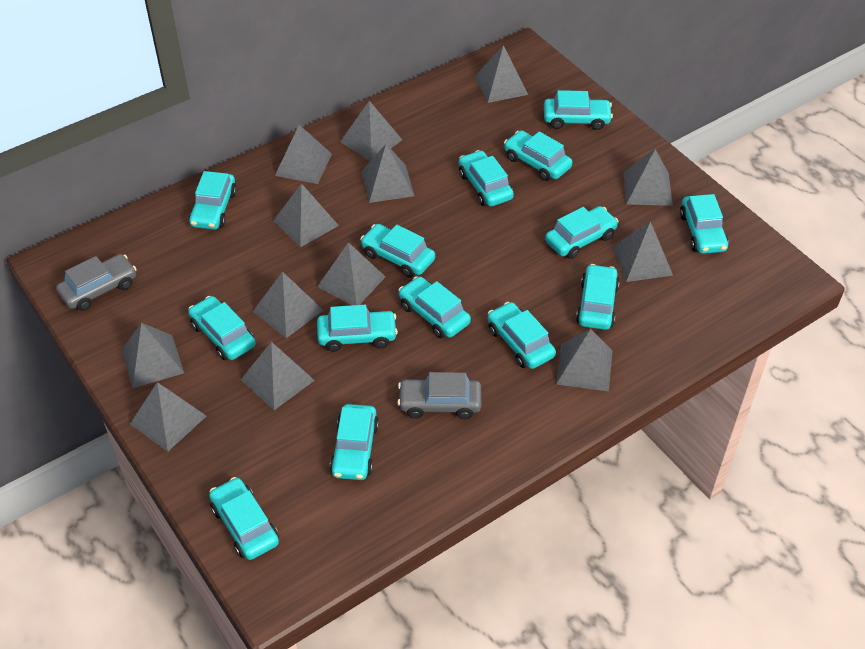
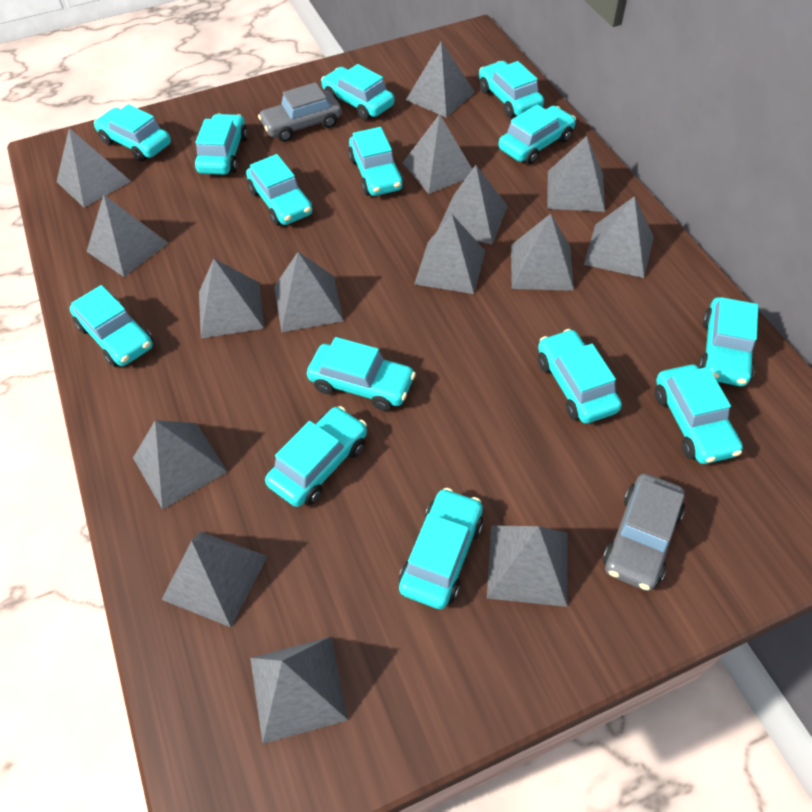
grey pyramid: 13 -> 15

